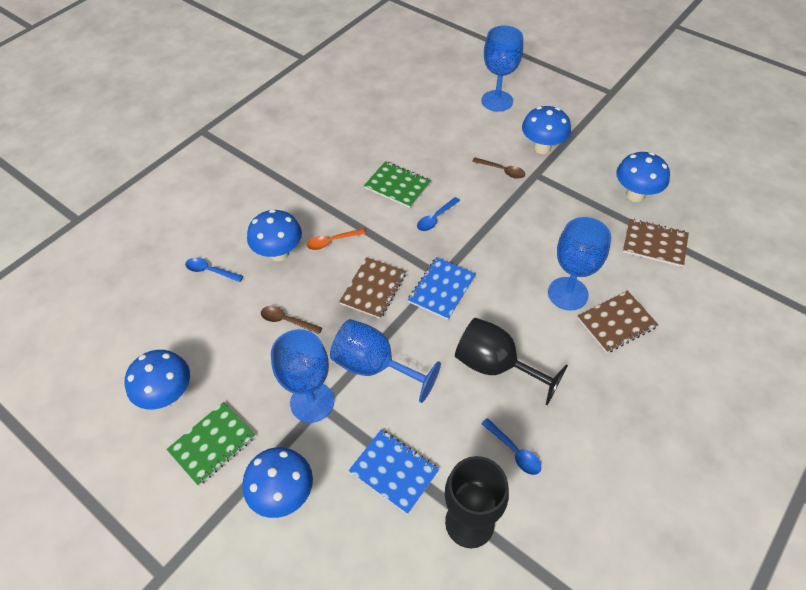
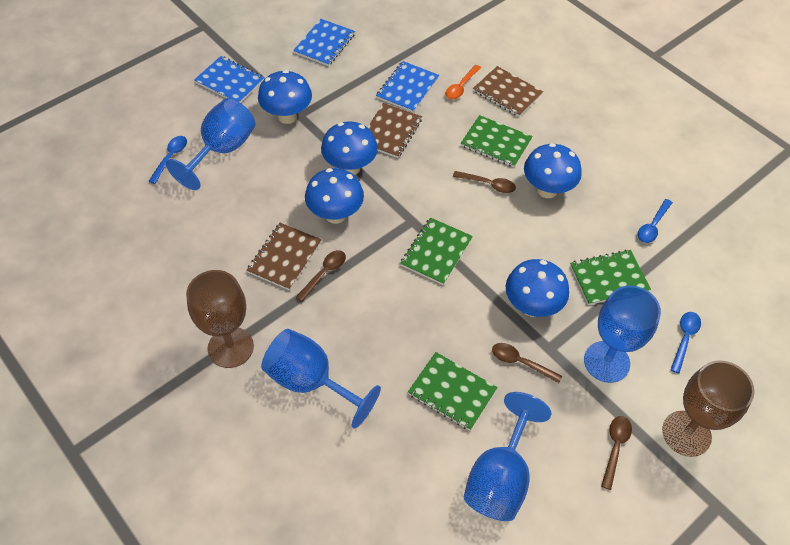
black goblet: 2 -> 0
blue notebook: 2 -> 3
brown goblet: 0 -> 2
brown spoon: 2 -> 4
green notebook: 2 -> 4

